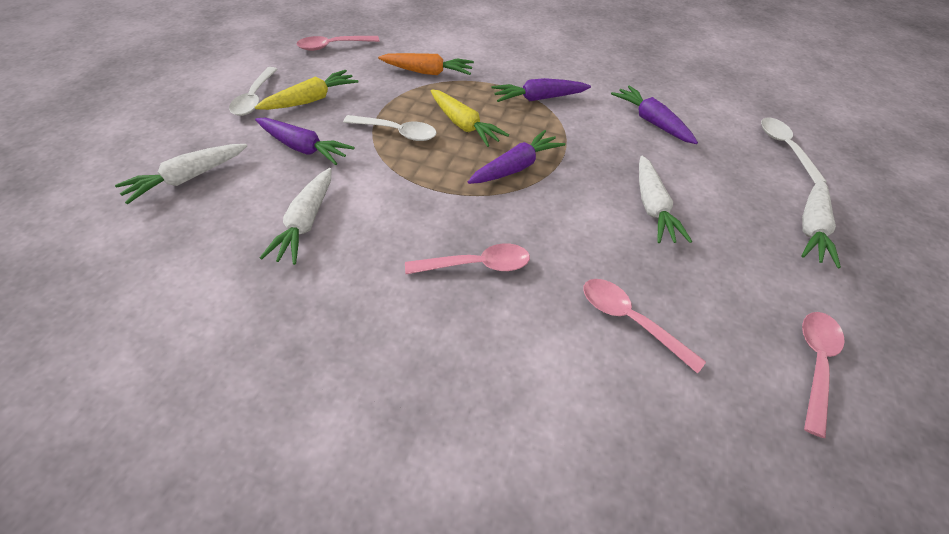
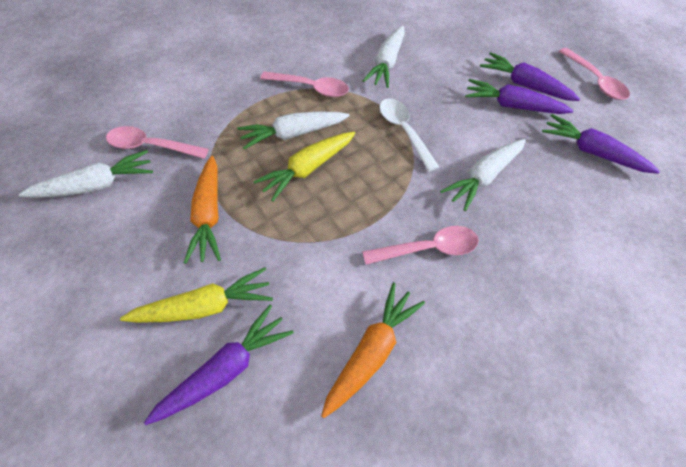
orange carrot: 1 -> 2
white spoon: 3 -> 1

